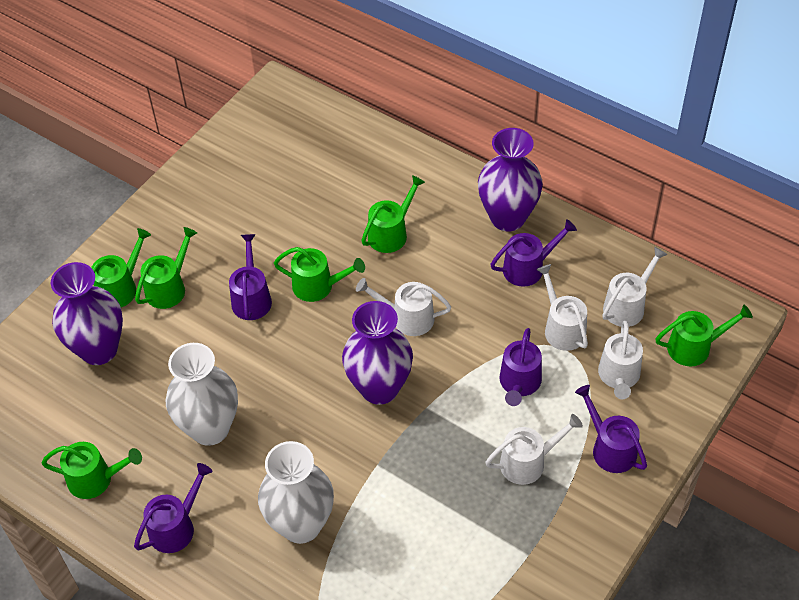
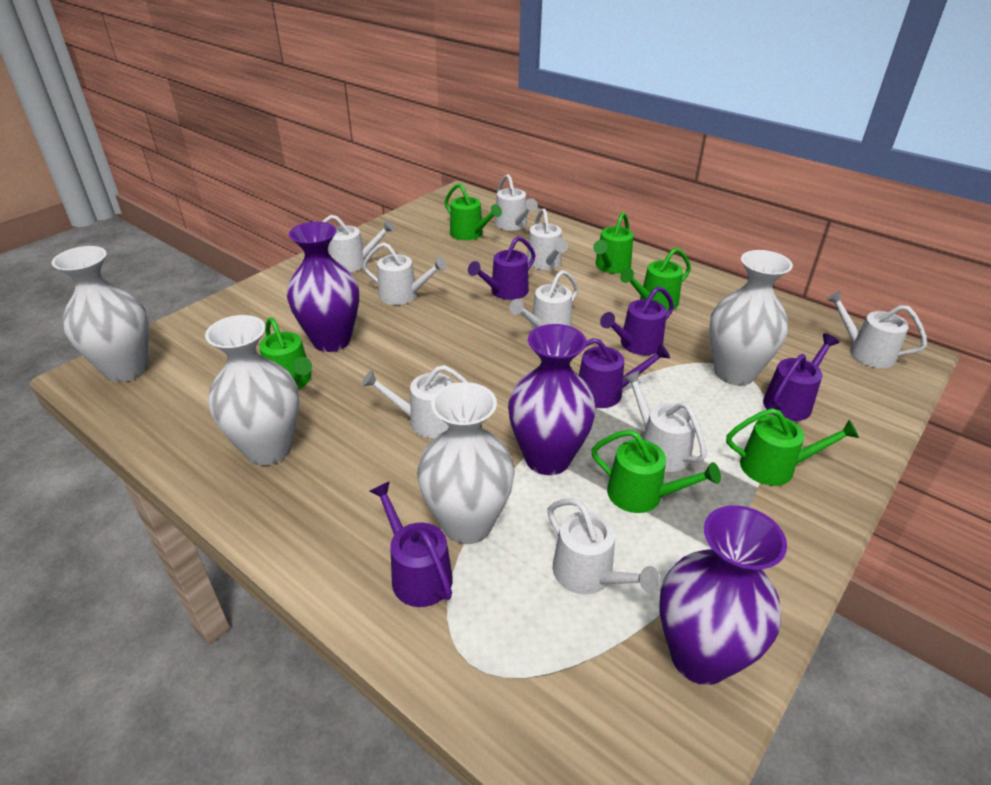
white vase: 2 -> 4
white watering can: 5 -> 9

